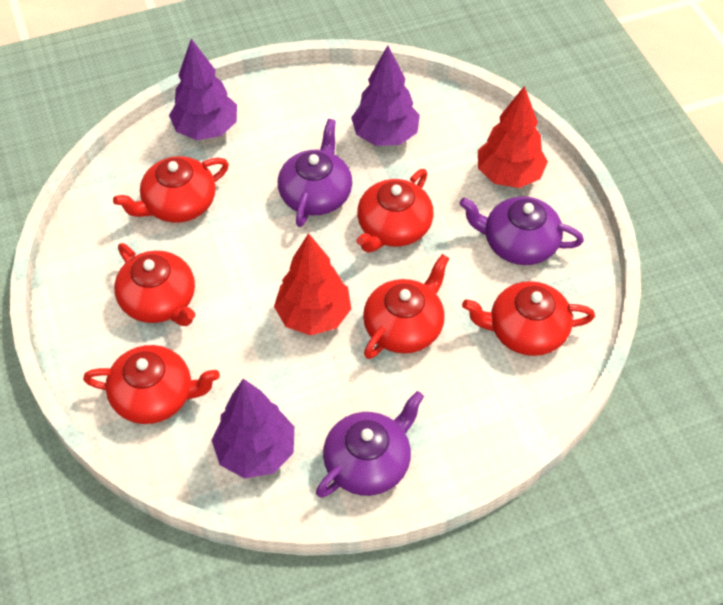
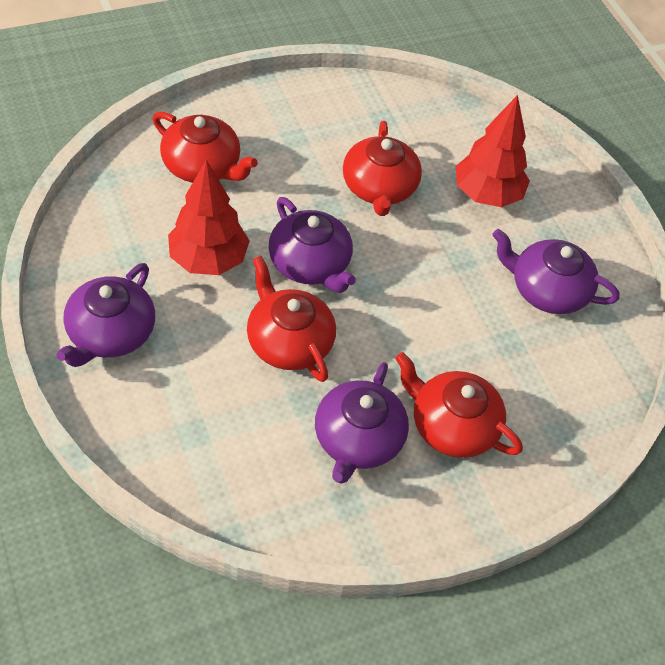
purple teapot: 3 -> 4
purple tree: 3 -> 0
red teapot: 6 -> 4

